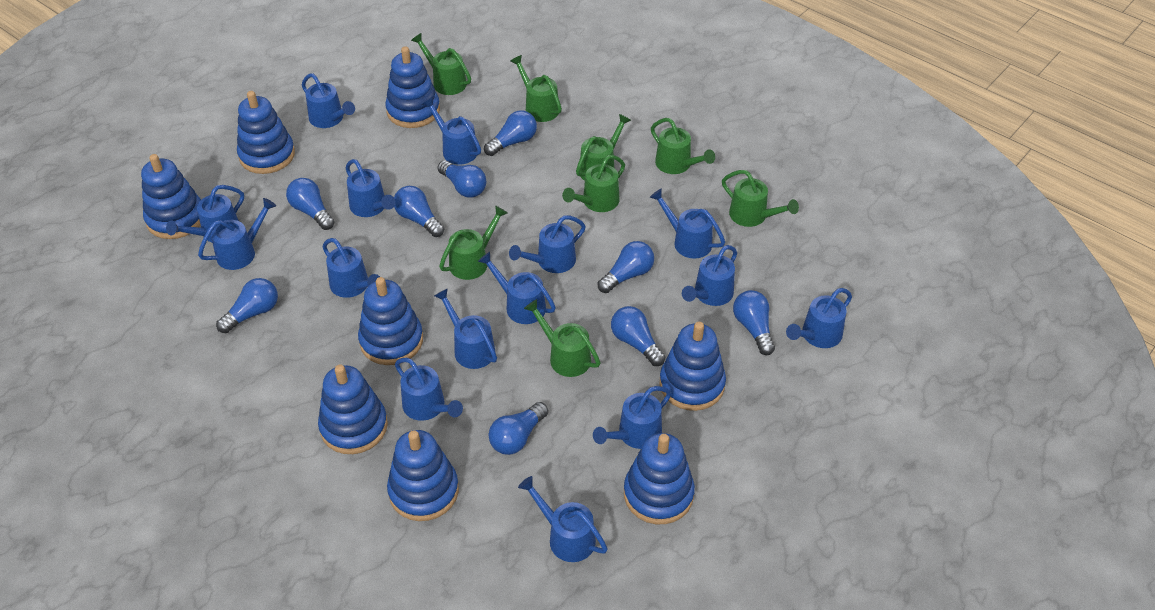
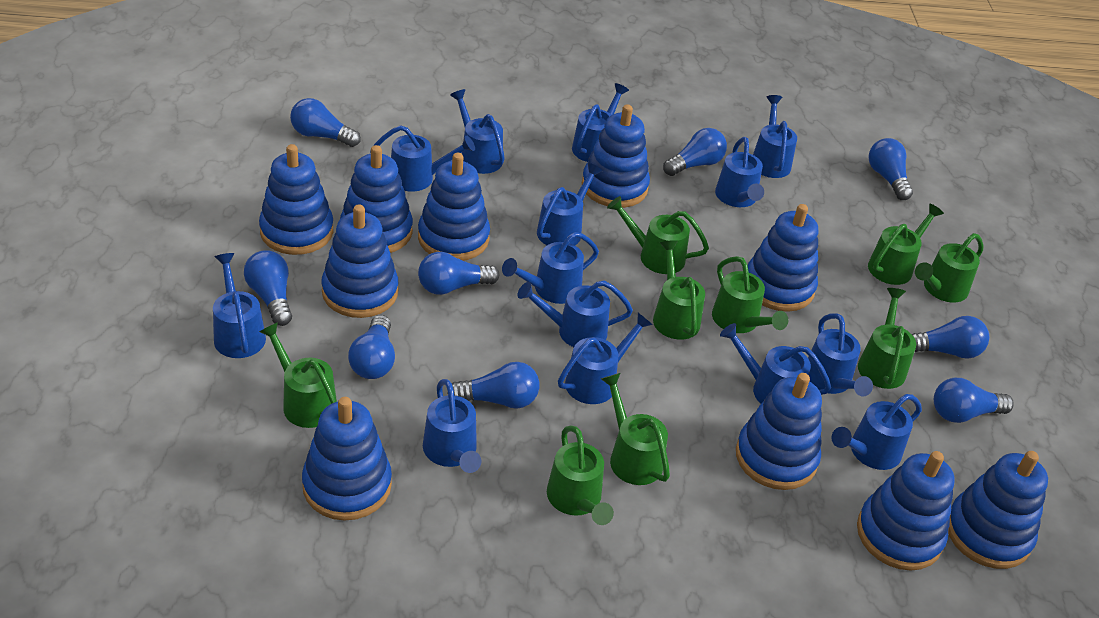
blue stacking toy: 8 -> 10
blue watering can: 15 -> 14
green watering can: 8 -> 9

